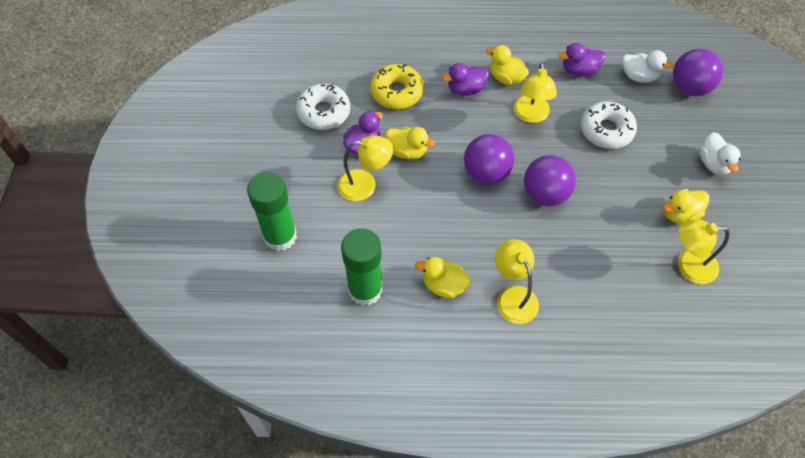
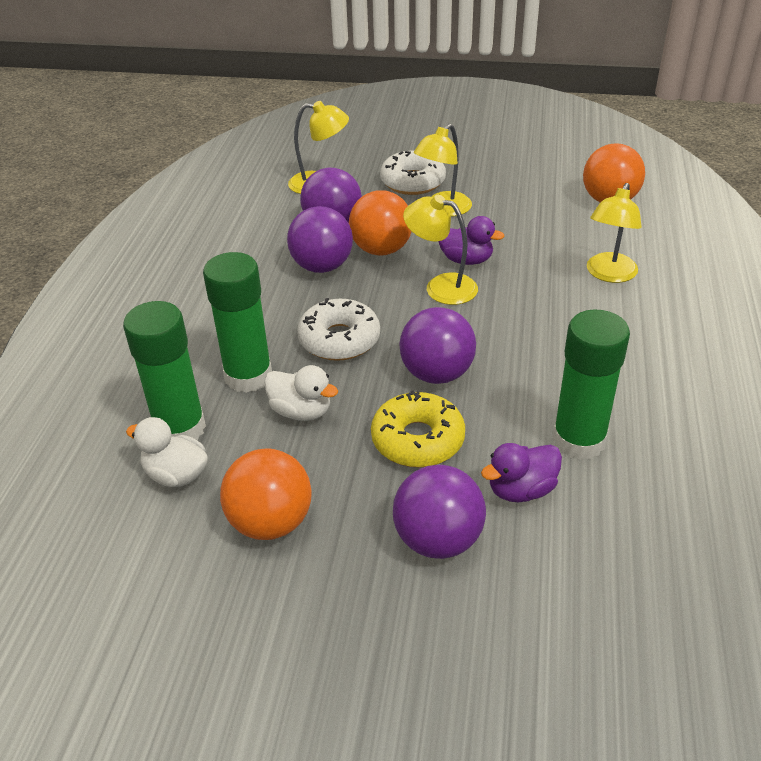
green glue stick: 2 -> 3
orange ball: 0 -> 3
purple ball: 3 -> 4
purple duck: 3 -> 2
yellow duck: 4 -> 0

